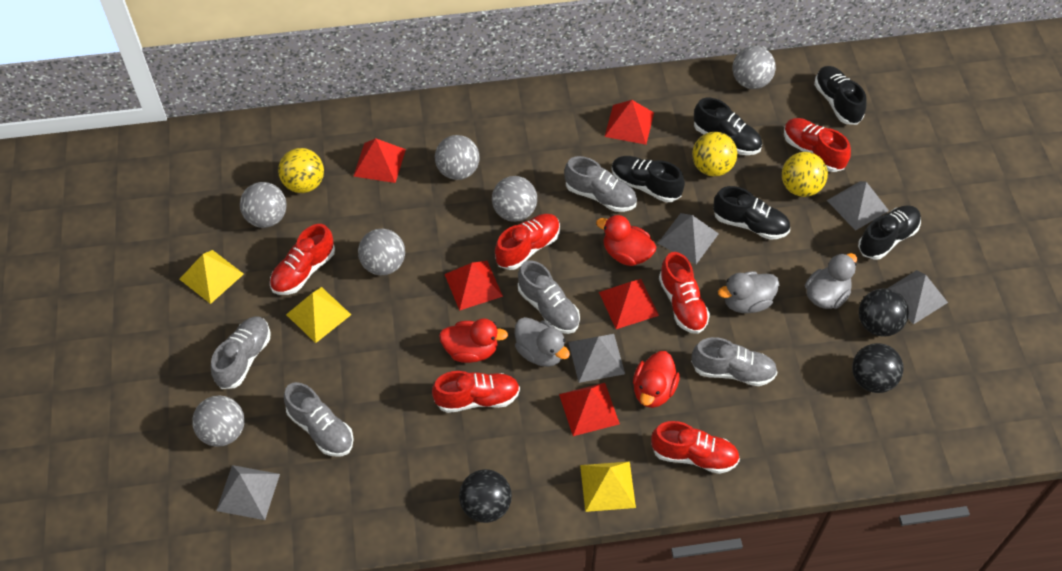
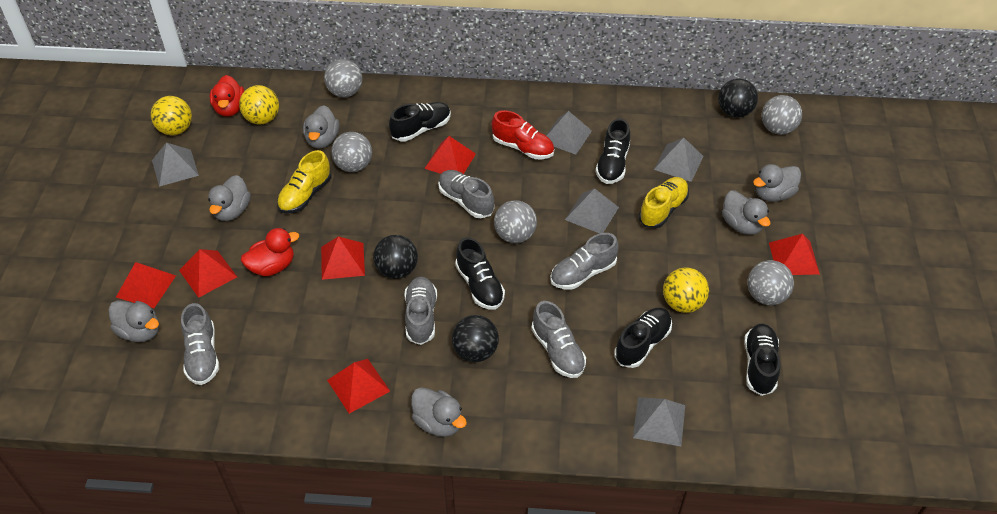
grey ball: 6 -> 5
grey duck: 3 -> 6
red duck: 3 -> 2
red pyramid: 5 -> 6
red shoe: 6 -> 1
yellow pyramid: 3 -> 0
yellow shoe: 0 -> 2

